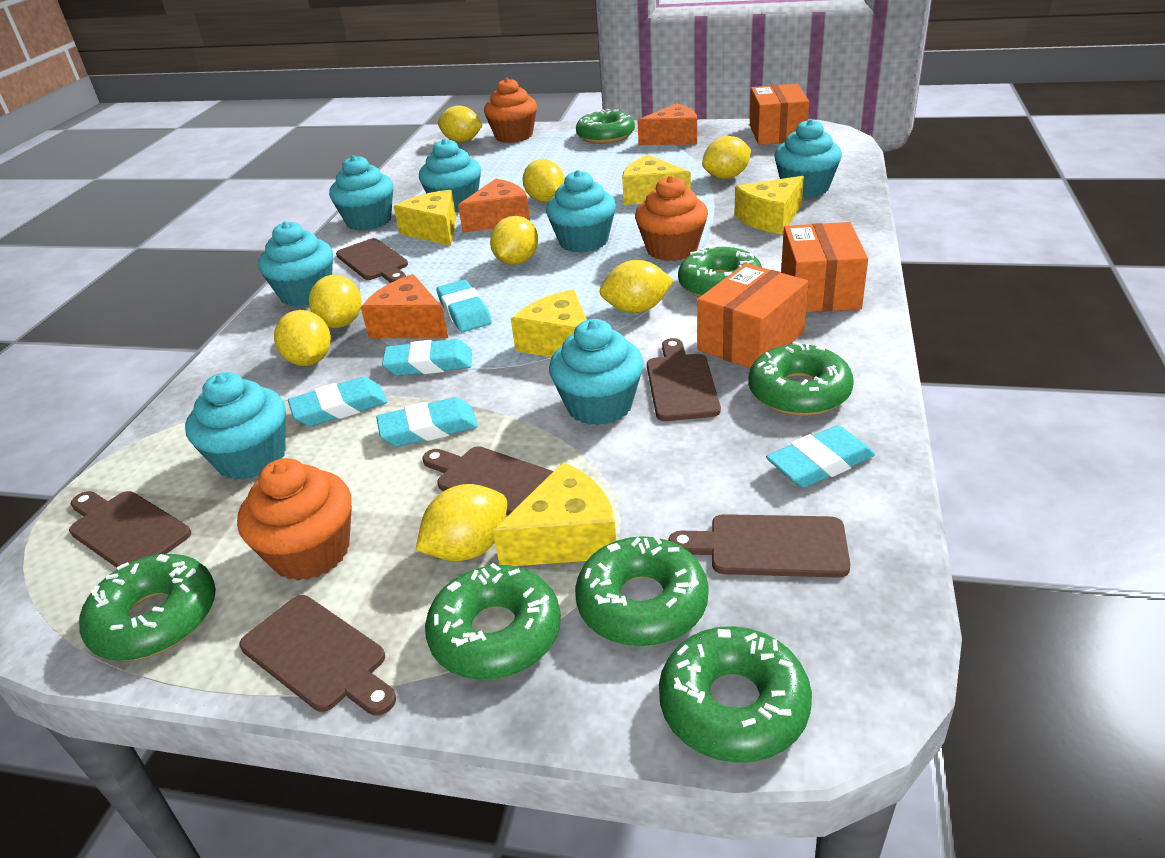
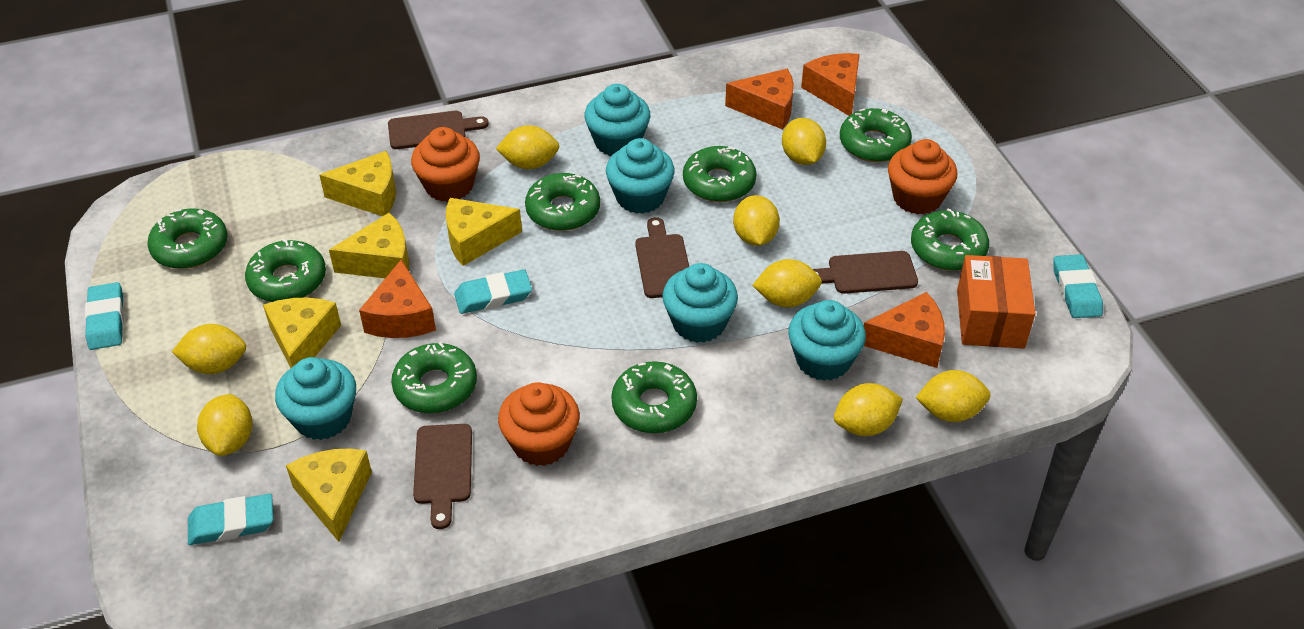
brown cutting board: 6 -> 4
green donut: 7 -> 8
orange box: 3 -> 1
orange cheese: 3 -> 4
turquoise cupcake: 7 -> 5
turquoise eraser: 5 -> 4

